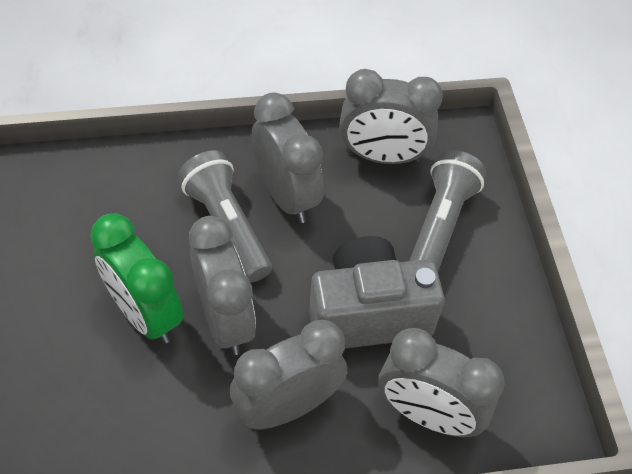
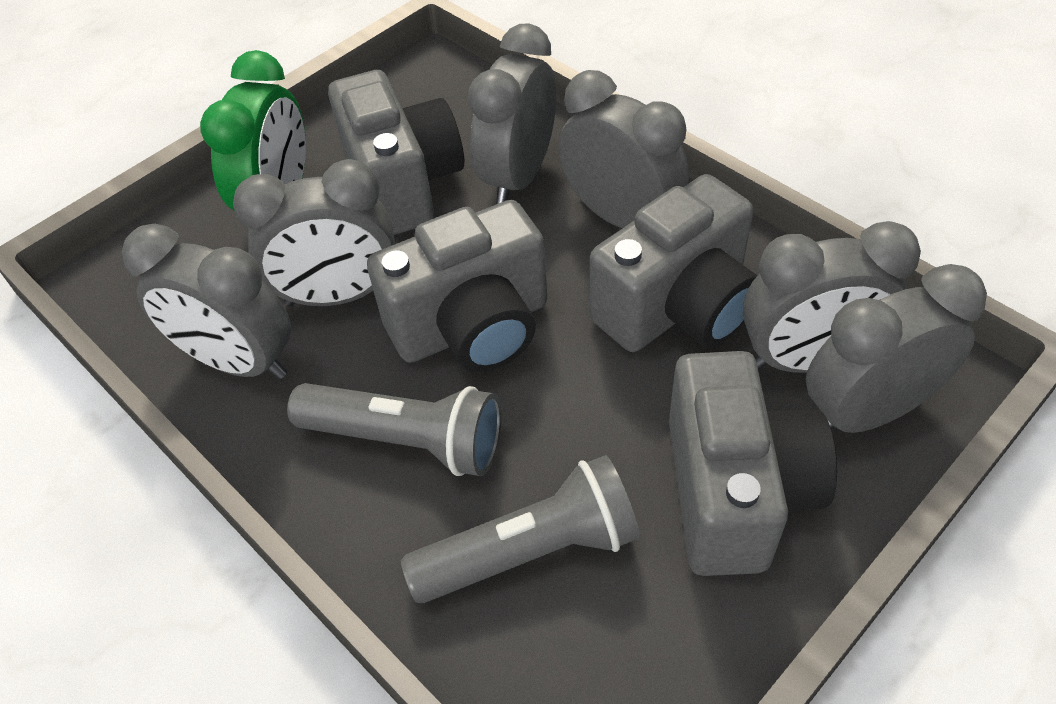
grey camera: 1 -> 4
grey clock: 5 -> 6

